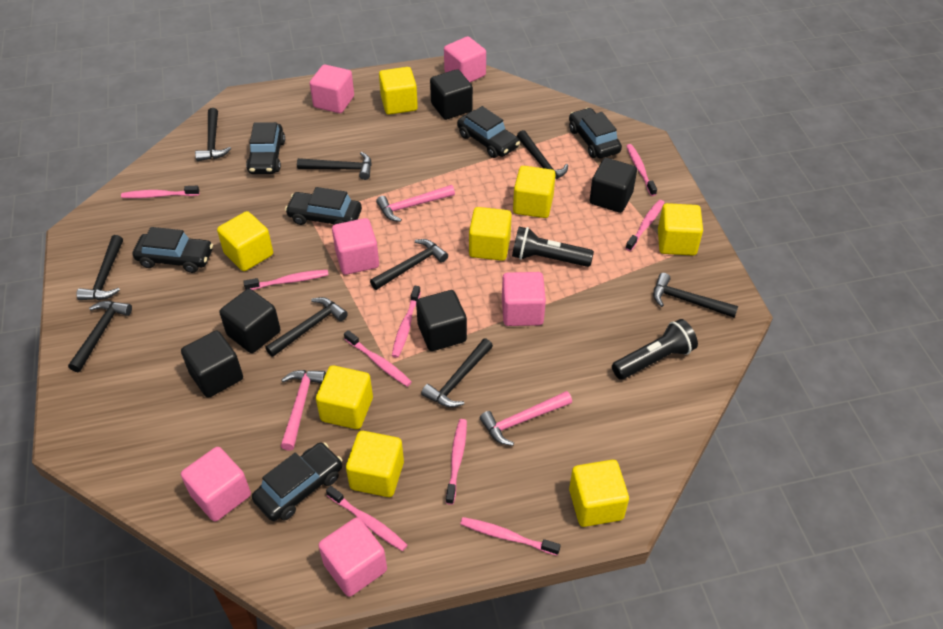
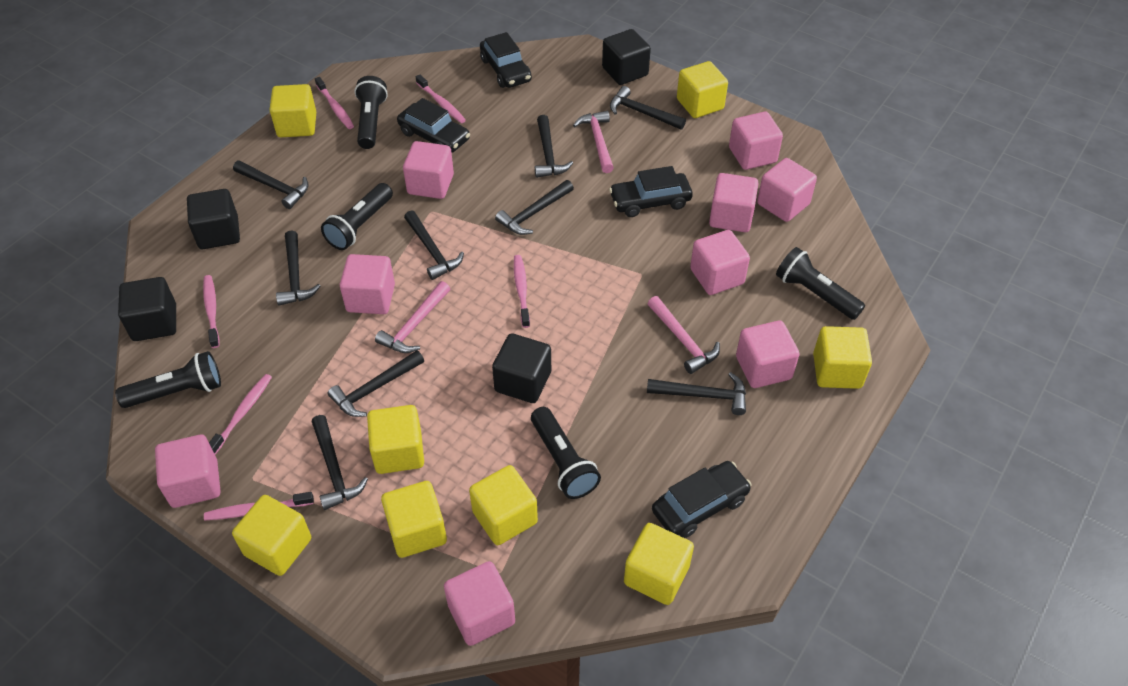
black car: 6 -> 4
black cube: 5 -> 4
black flashlight: 2 -> 5
pink cube: 6 -> 9
pink toothbrush: 9 -> 6

